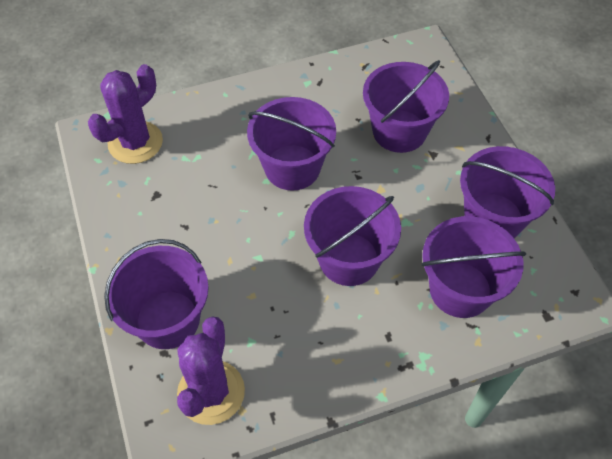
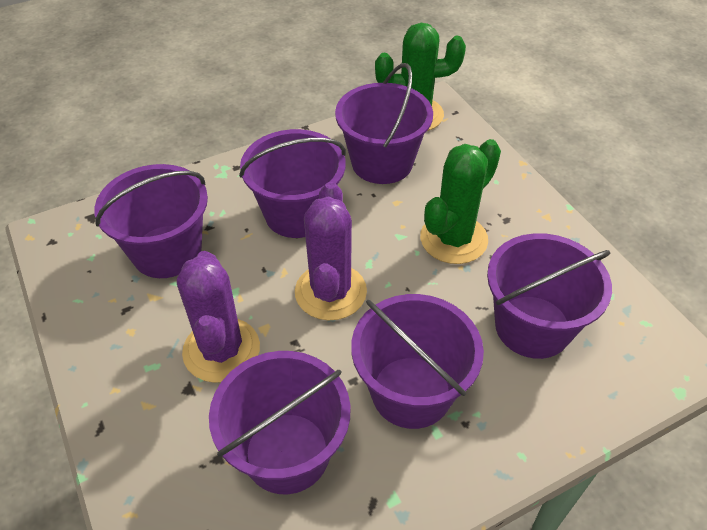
green cactus: 0 -> 2

